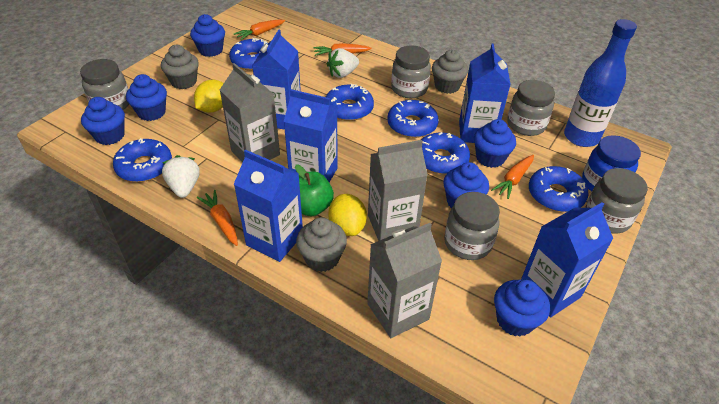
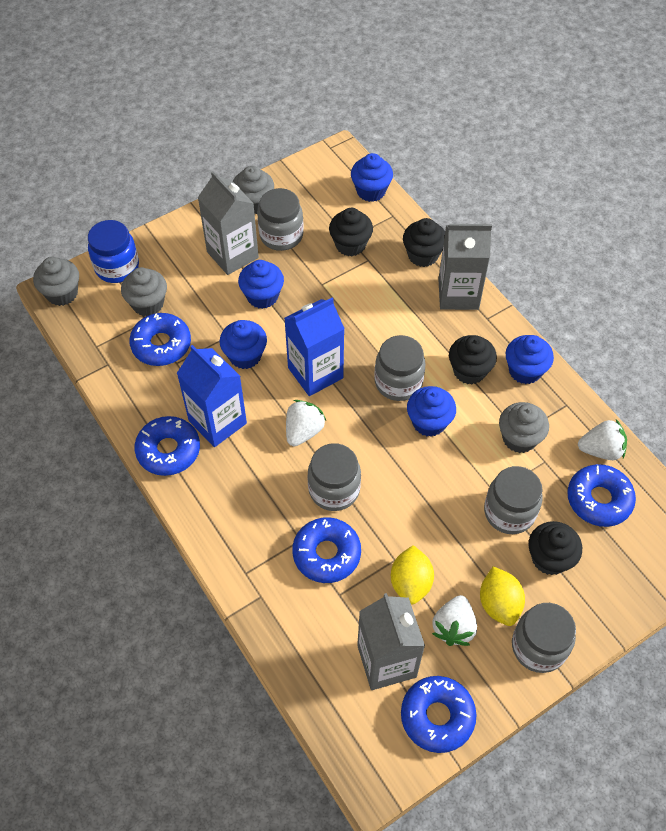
black cupcake: 0 -> 4
blue bottle: 1 -> 0
blue carton: 5 -> 2
blue cupcake: 6 -> 5
blue donut: 6 -> 5
green apple: 1 -> 0
grey cupcake: 3 -> 4
orange carrot: 4 -> 0
white strawberry: 2 -> 3

